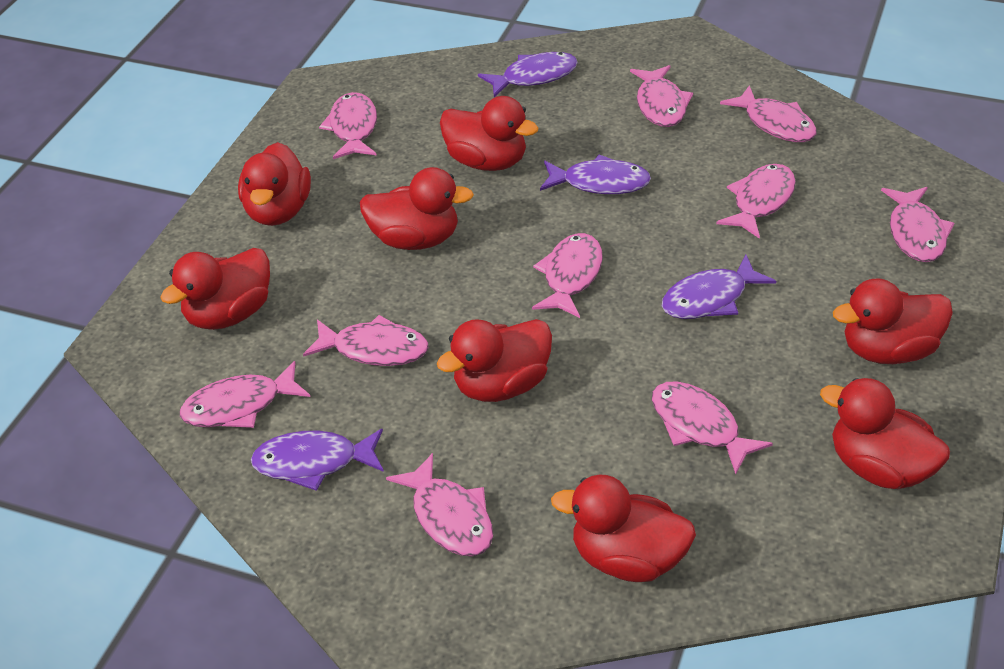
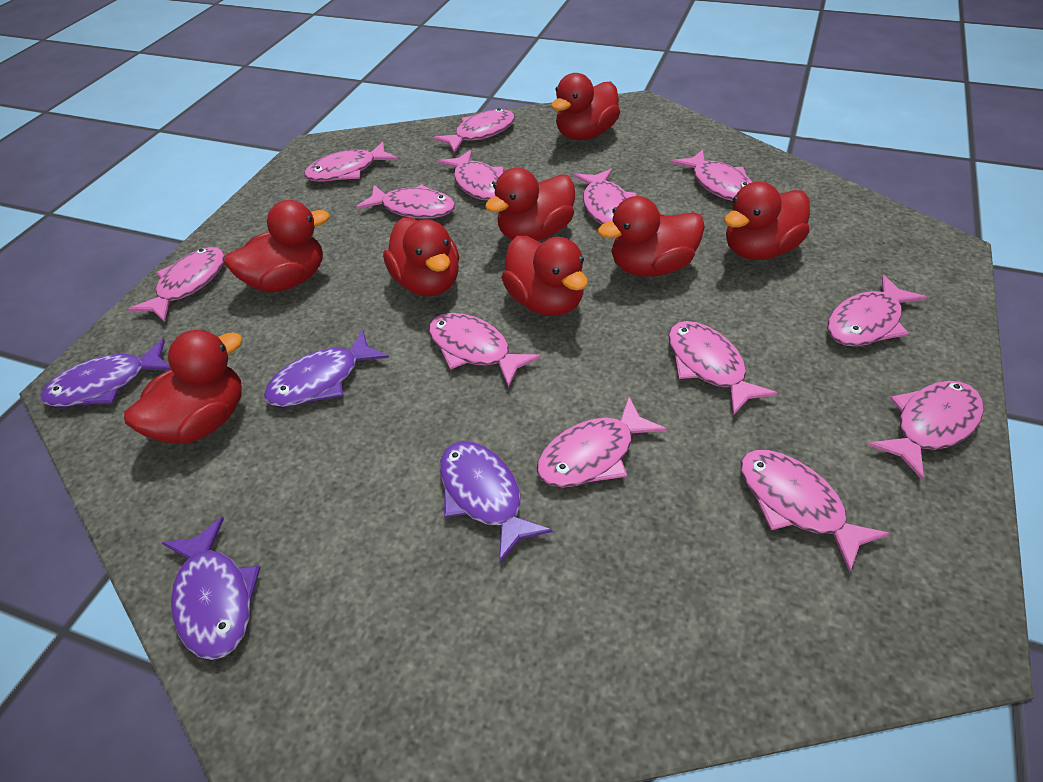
pink fish: 10 -> 13

